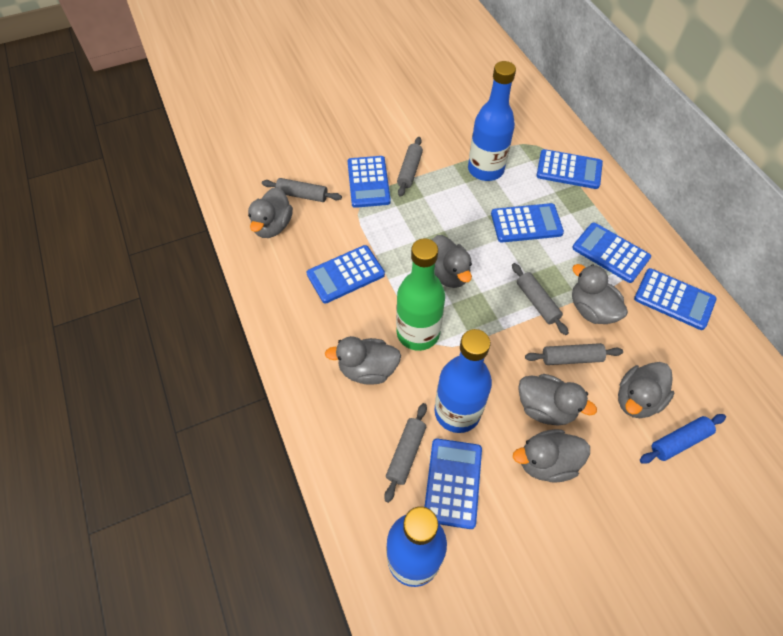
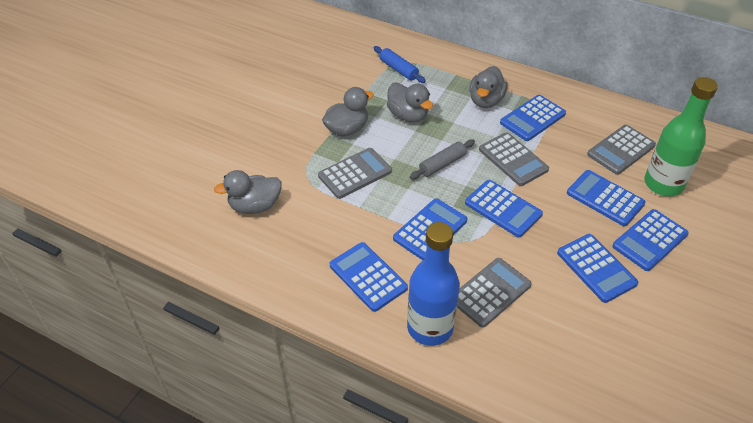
blue bottle: 3 -> 1
grey calculator: 0 -> 4
grey duck: 7 -> 4
grey rolling pin: 5 -> 1

